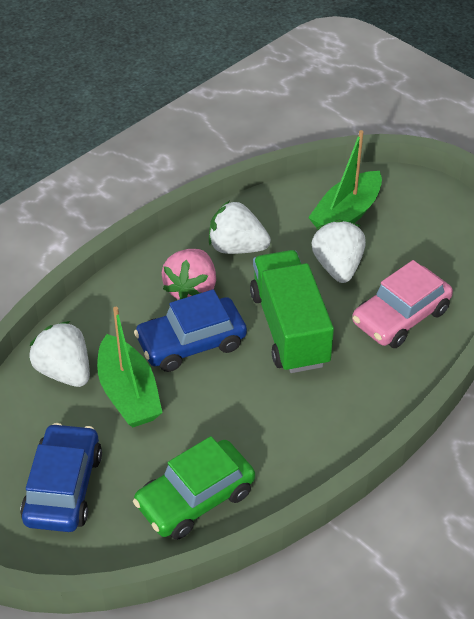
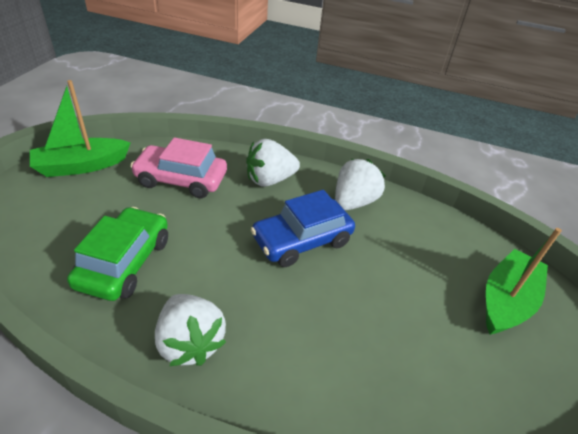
blue car: 2 -> 1
green truck: 1 -> 0
pink strawberry: 1 -> 0

